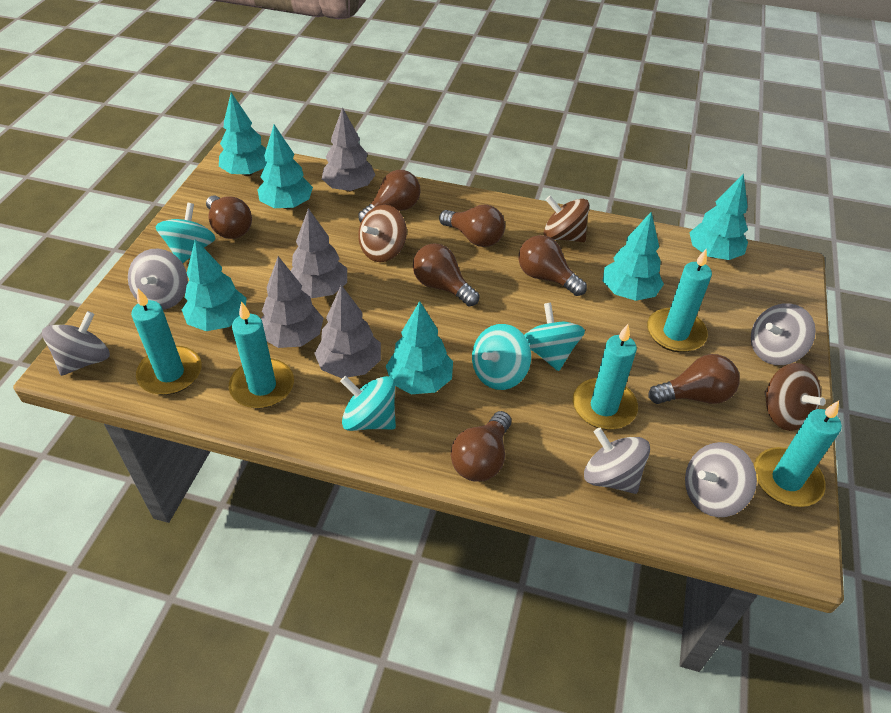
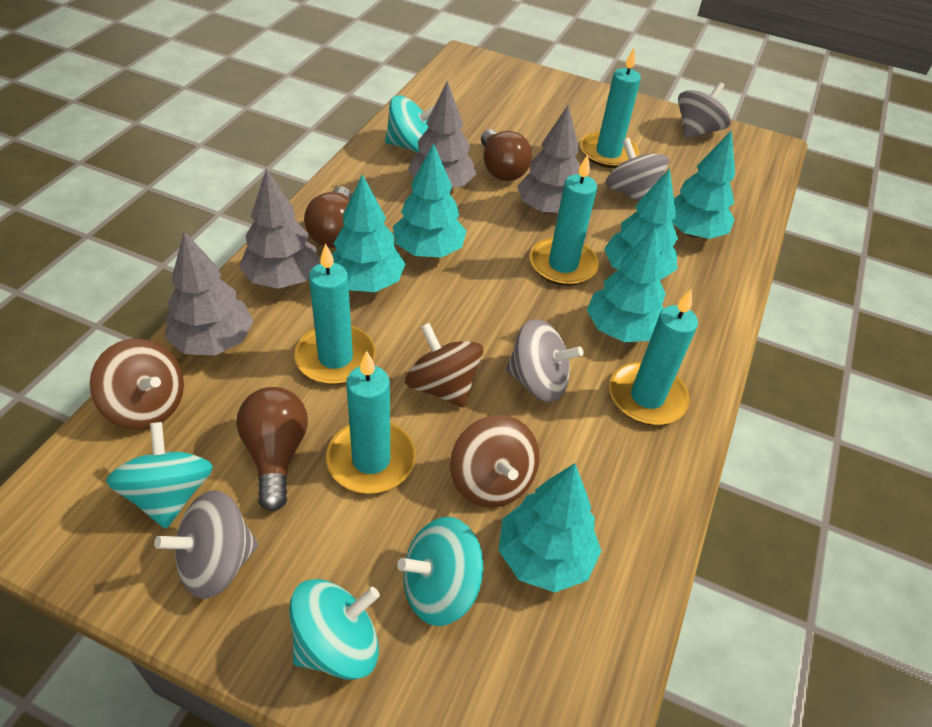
brown light bulb: 7 -> 3
grey spinning top: 5 -> 4

